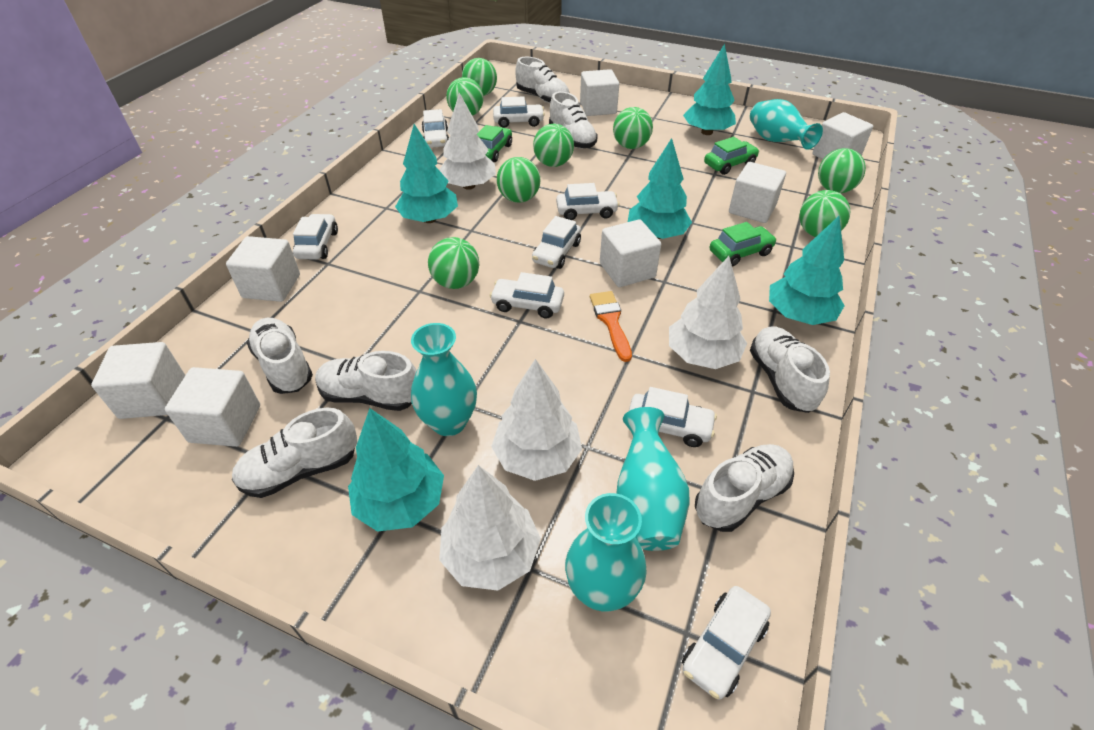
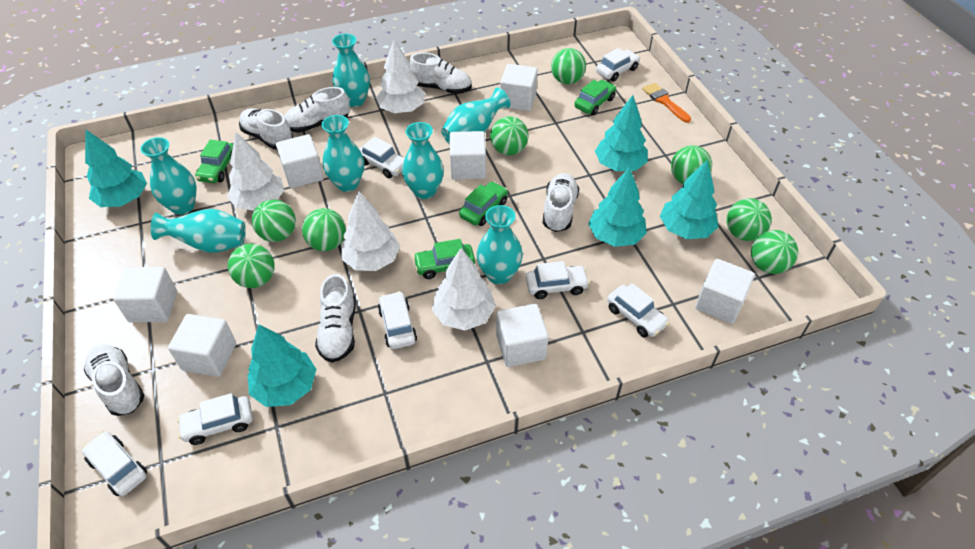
green car: 3 -> 4
turquoise vase: 4 -> 7
white car: 8 -> 7
white shoe: 7 -> 6

